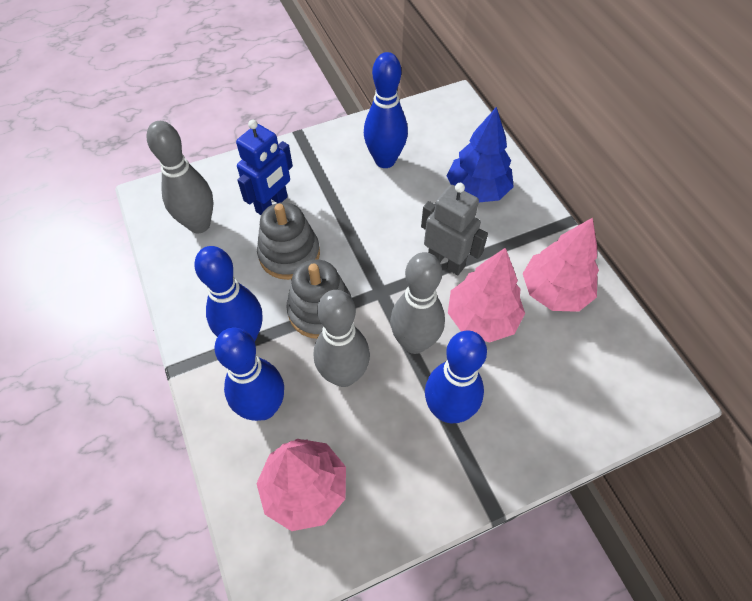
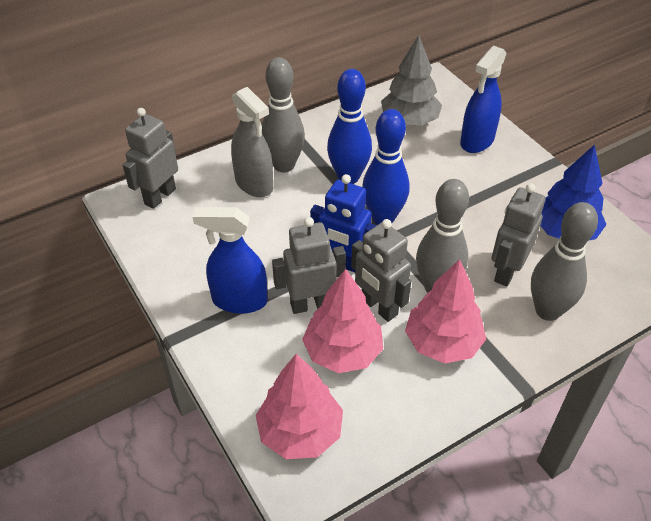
blue bowling pin: 4 -> 2
blue spray bottle: 0 -> 2
grey robot: 1 -> 4
grey spray bottle: 0 -> 1
grey stacking toy: 2 -> 0
grey tree: 0 -> 1

